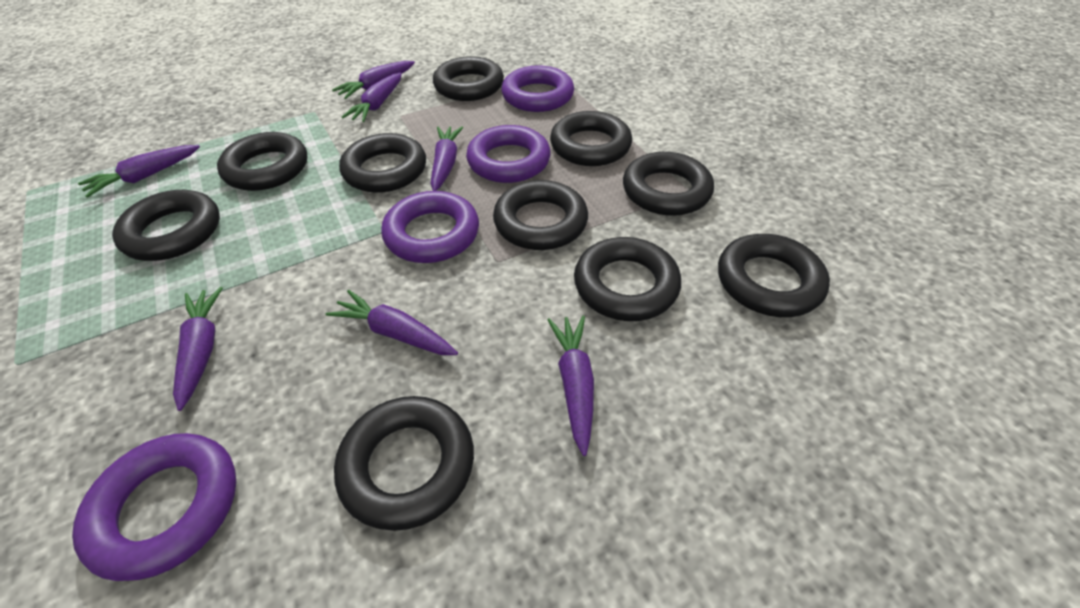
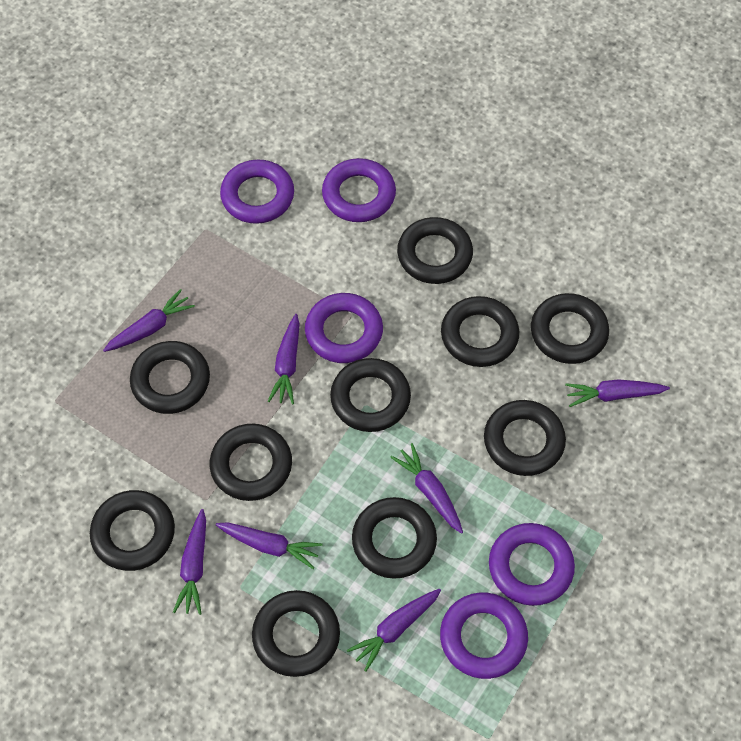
purple ring: 4 -> 5

